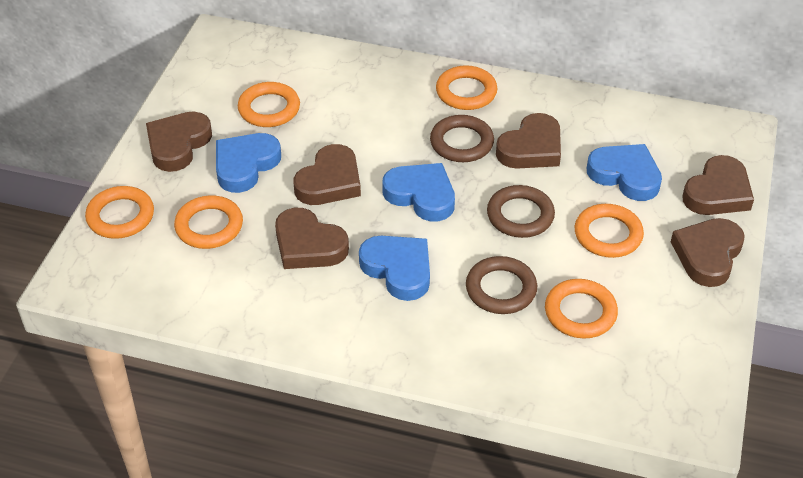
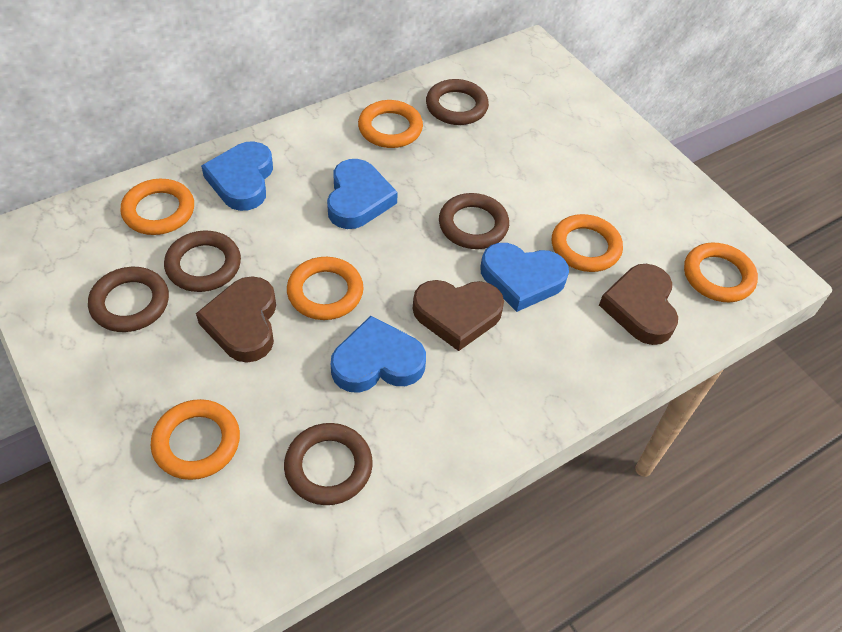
brown heart: 6 -> 3
brown ring: 3 -> 5

